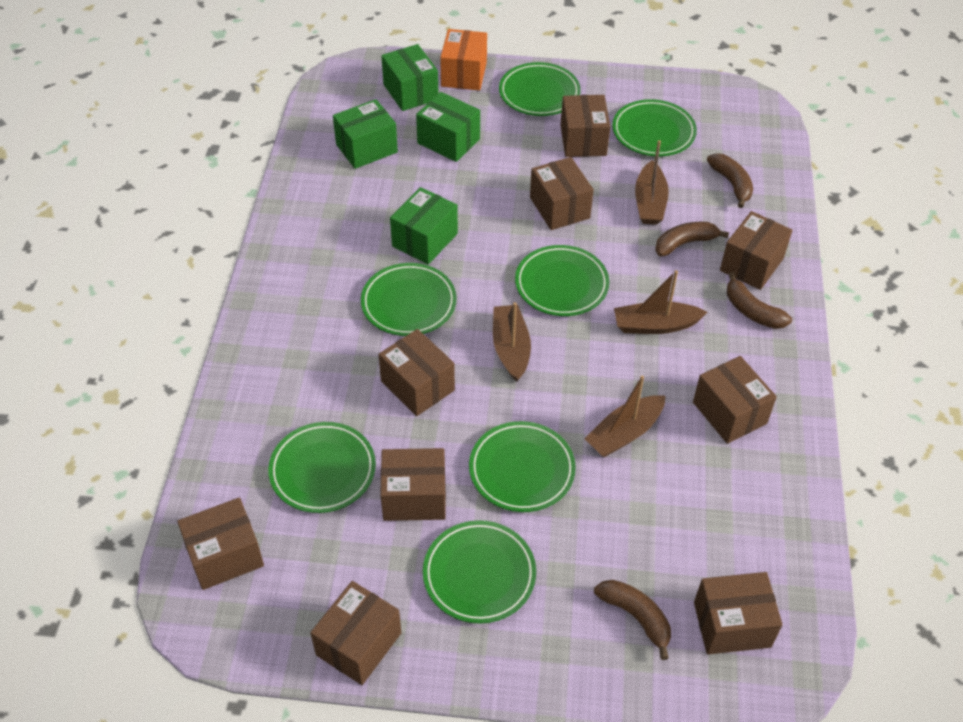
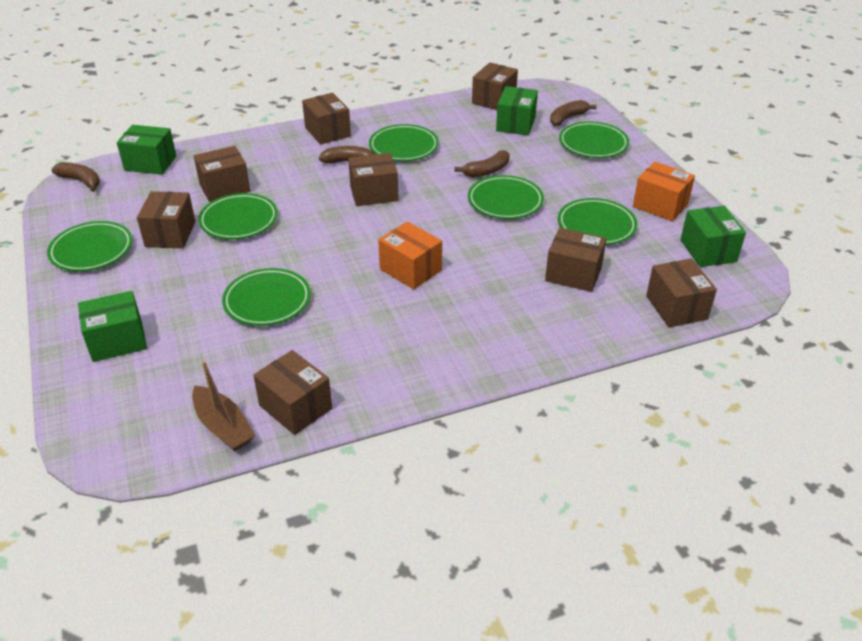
brown boat: 4 -> 1
brown box: 9 -> 8
orange box: 1 -> 2

